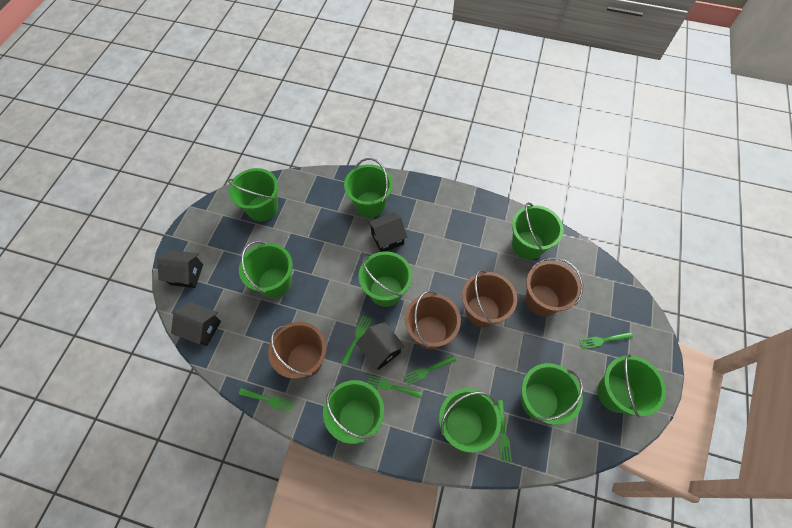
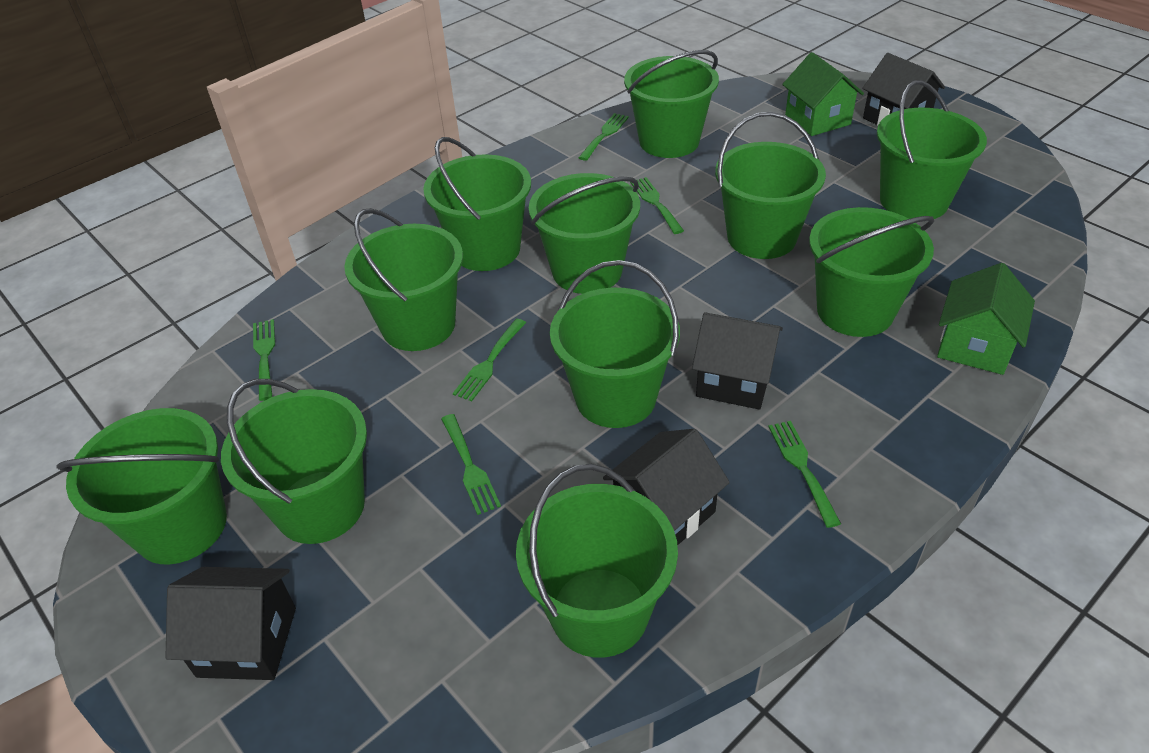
brown bucket: 4 -> 0
green bucket: 9 -> 11
green house: 0 -> 2

